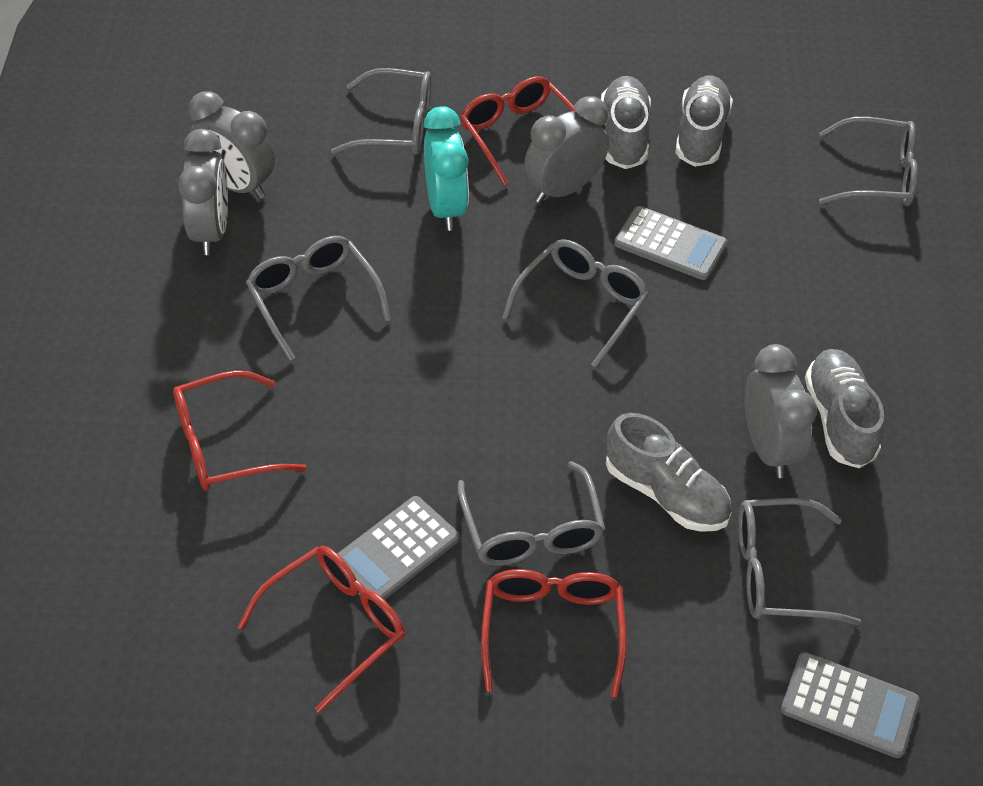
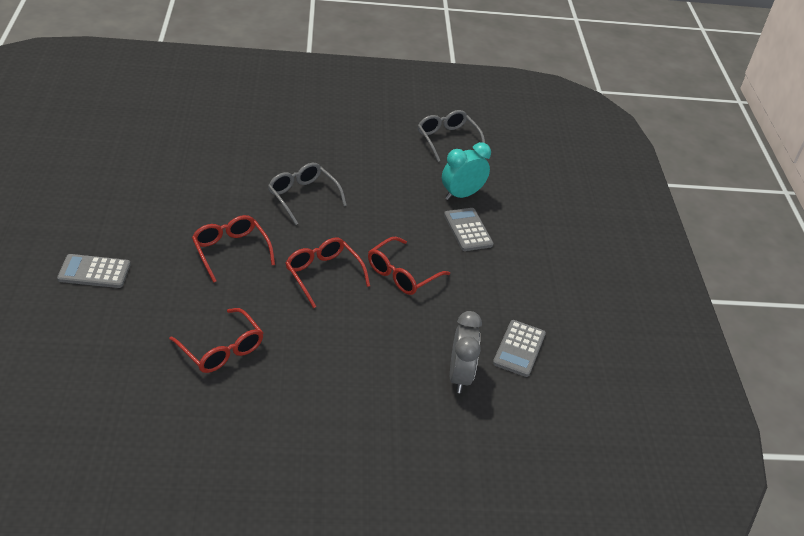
grey clock: 4 -> 1
grey glasses: 6 -> 2
grey shoe: 4 -> 0

